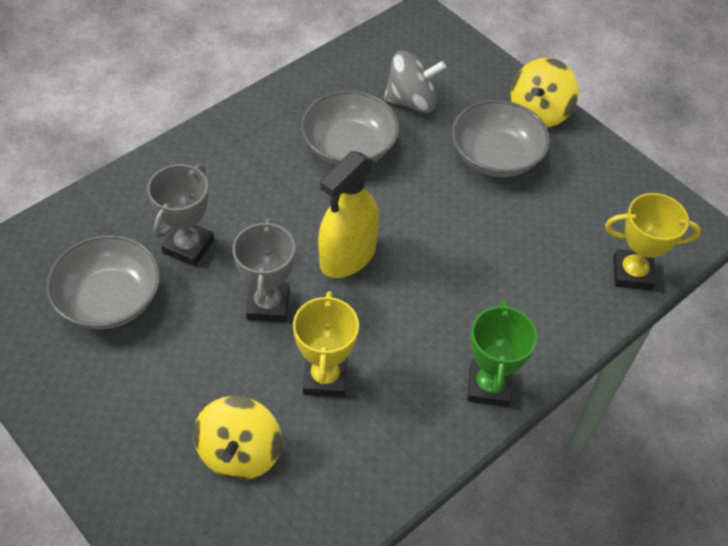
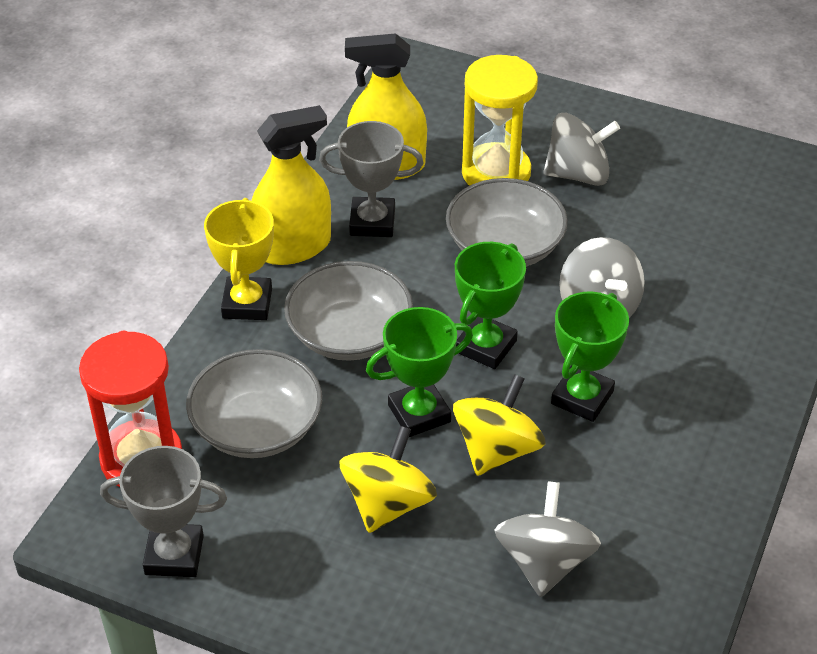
green trophy: 1 -> 3
grey spinning top: 1 -> 3
red hourglass: 0 -> 1
yellow hourglass: 0 -> 1
yellow spray bottle: 1 -> 2
yellow trophy: 2 -> 1

